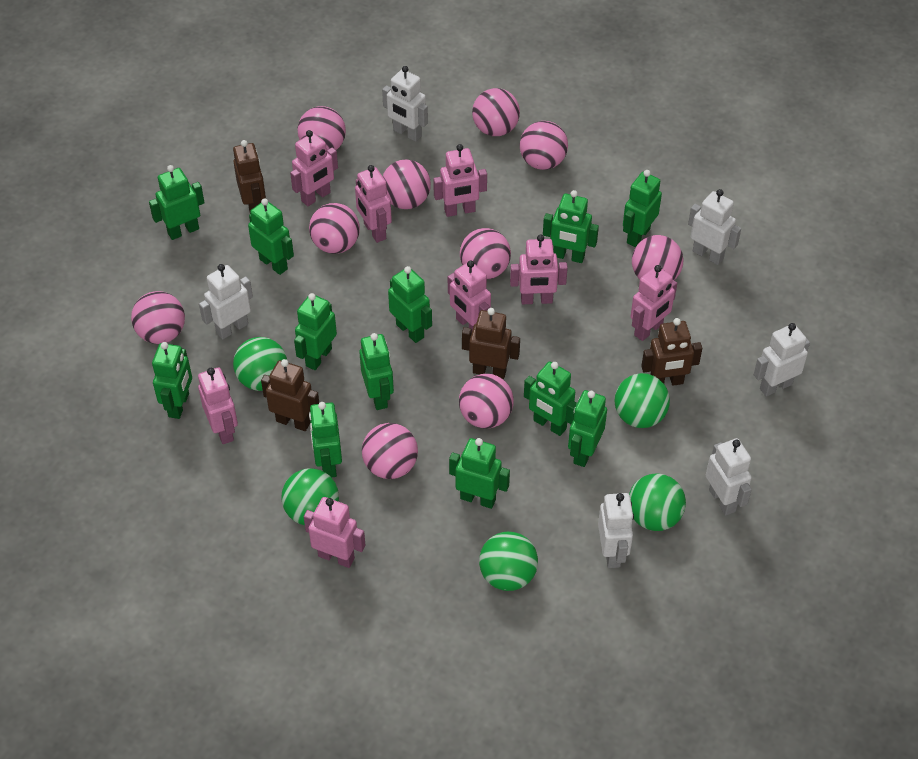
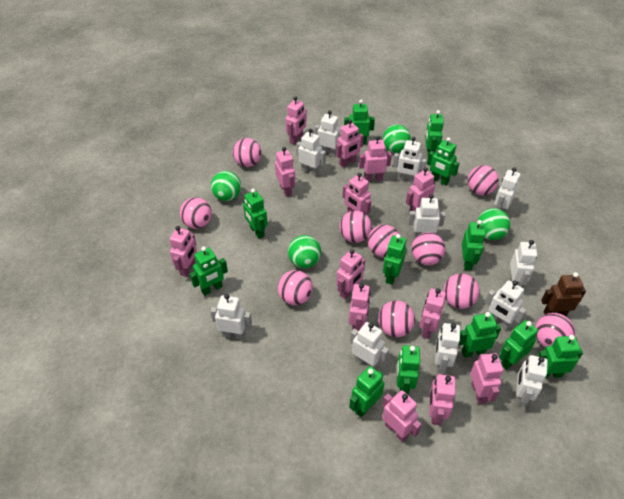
brown robot: 4 -> 1
green ball: 5 -> 4
pink robot: 8 -> 13
white robot: 6 -> 11

